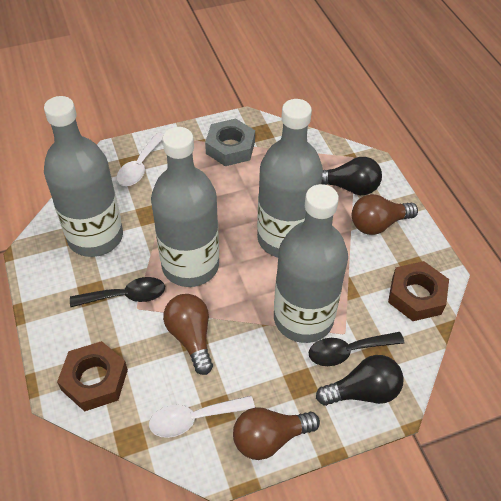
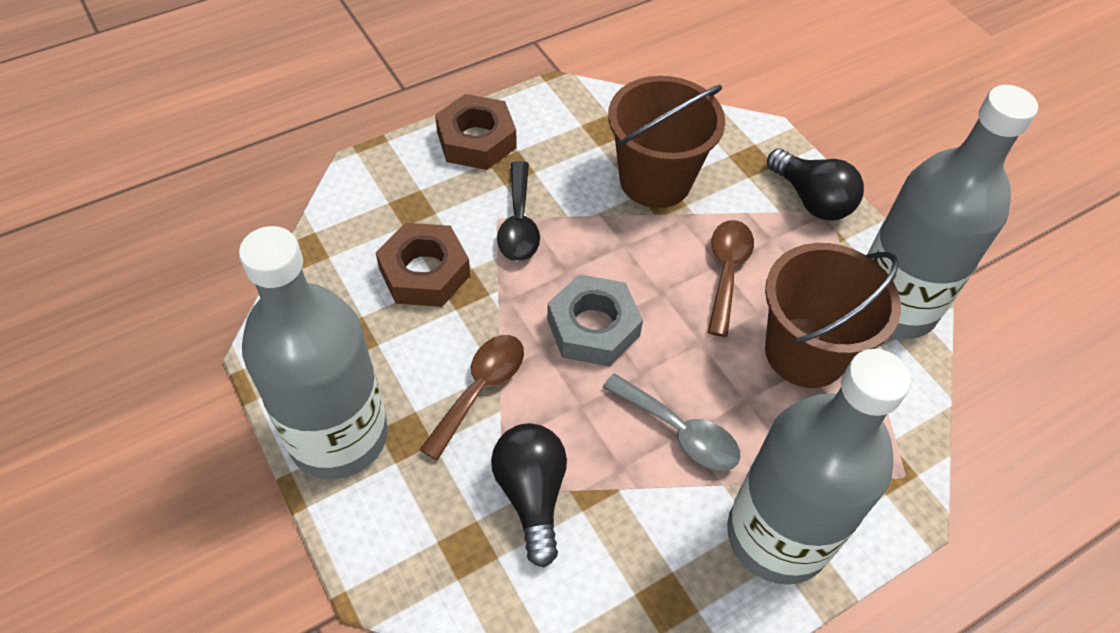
black spoon: 2 -> 1
brown bucket: 0 -> 2
brown light bulb: 3 -> 0
brown spoon: 0 -> 2
grey bottle: 4 -> 3
grey spoon: 0 -> 1
white spoon: 2 -> 0

